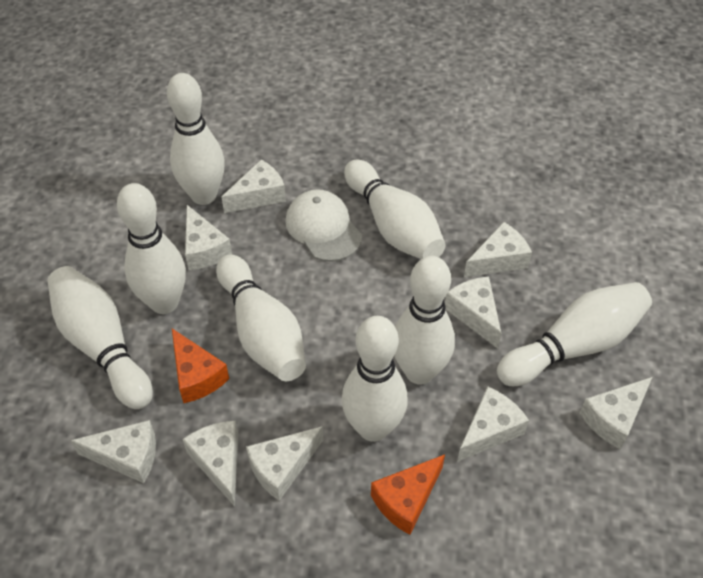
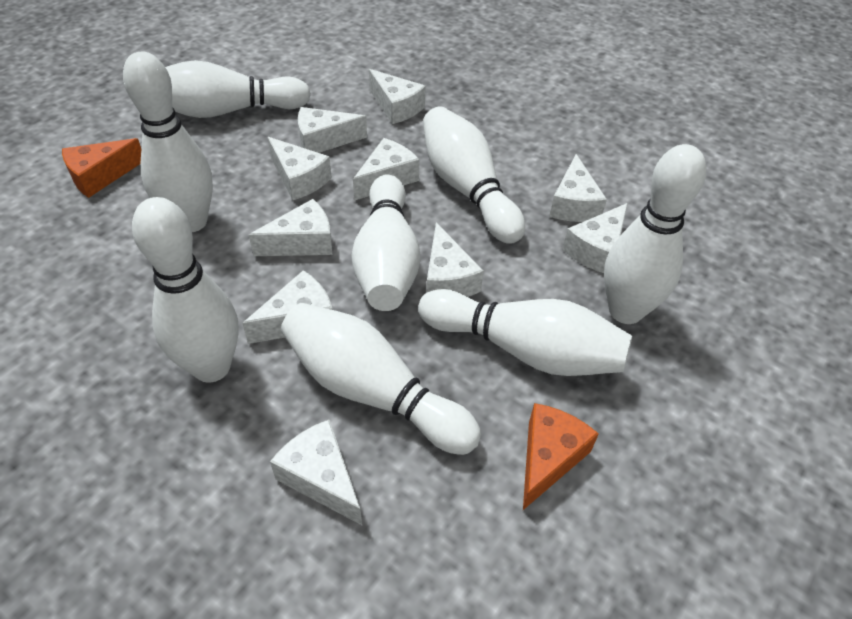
white cap: 1 -> 0
white cheese: 9 -> 10

